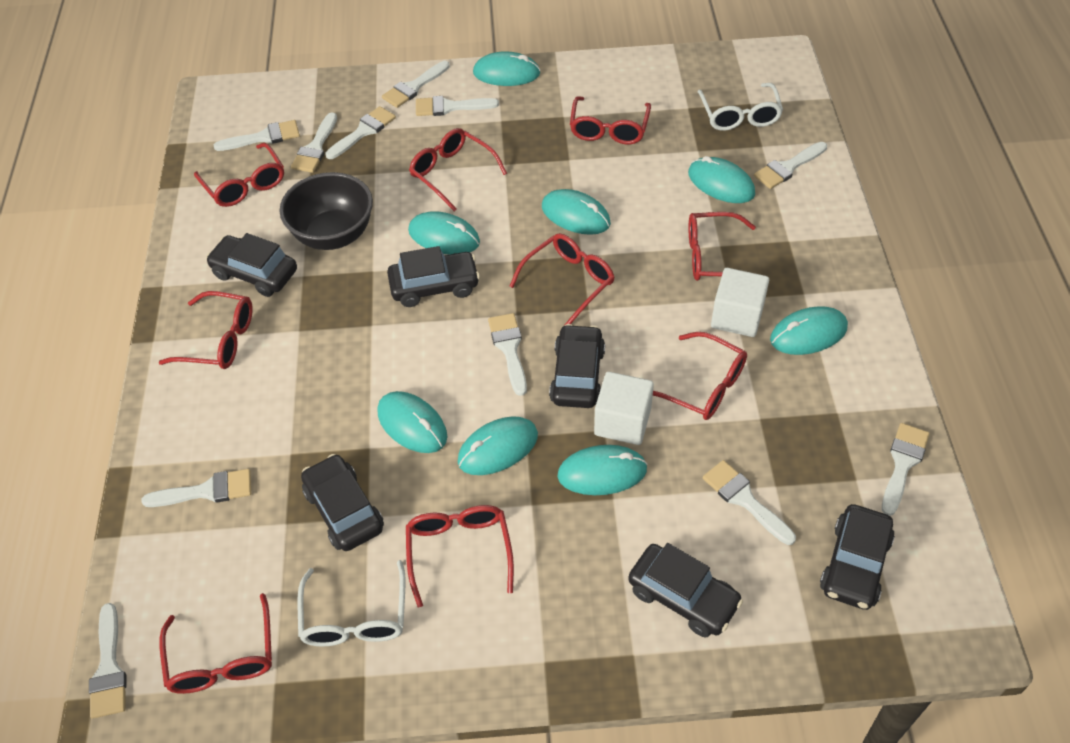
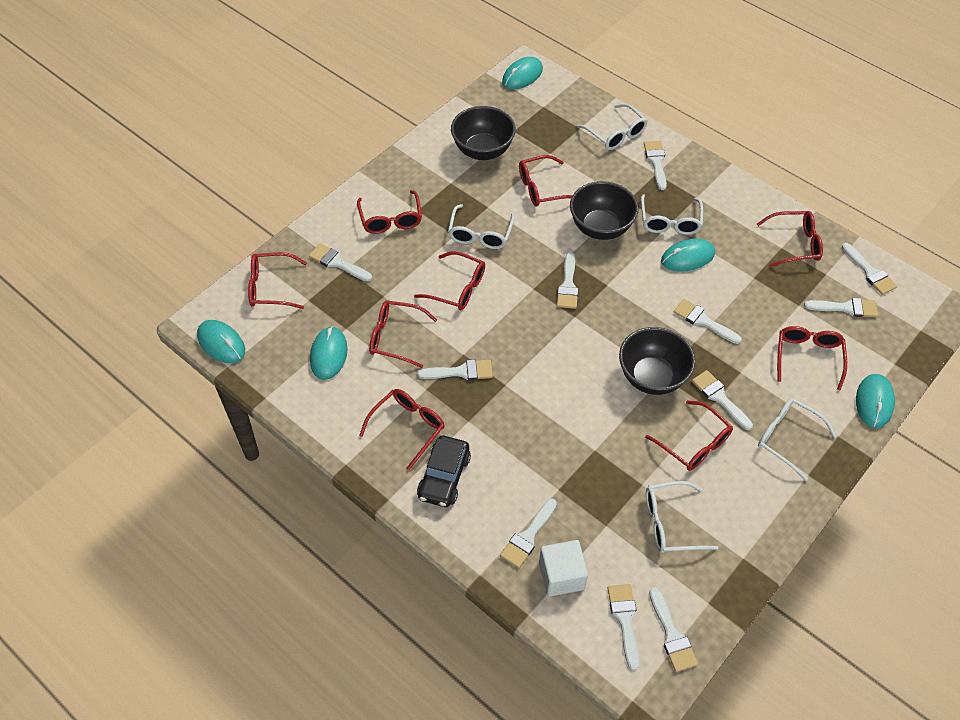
black bowl: 1 -> 3
black car: 6 -> 1
turquoise mouse: 8 -> 5
white cube: 2 -> 1
white glasses: 2 -> 5

